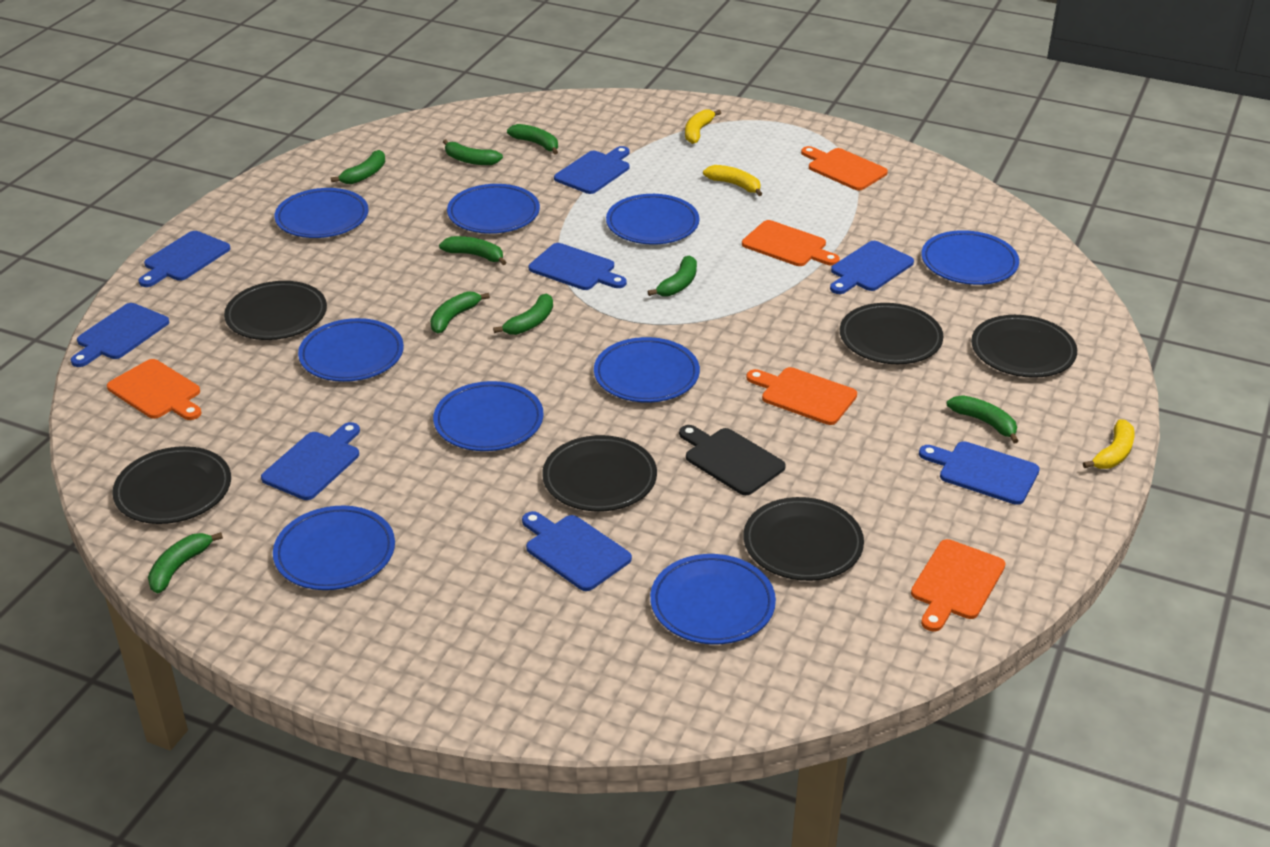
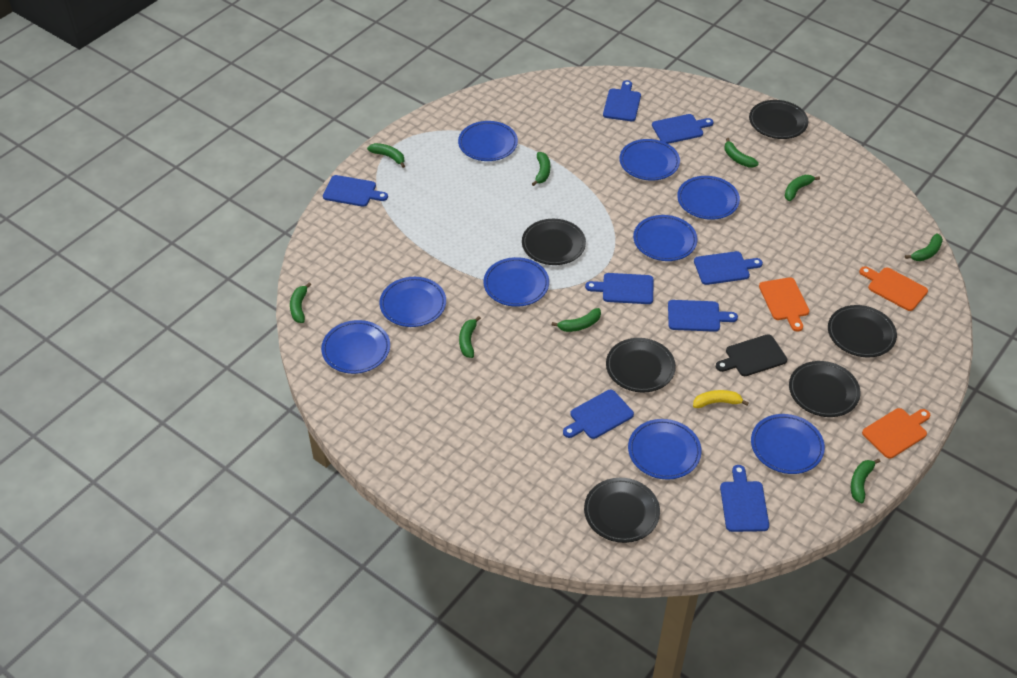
orange cutting board: 5 -> 3
yellow banana: 3 -> 1

